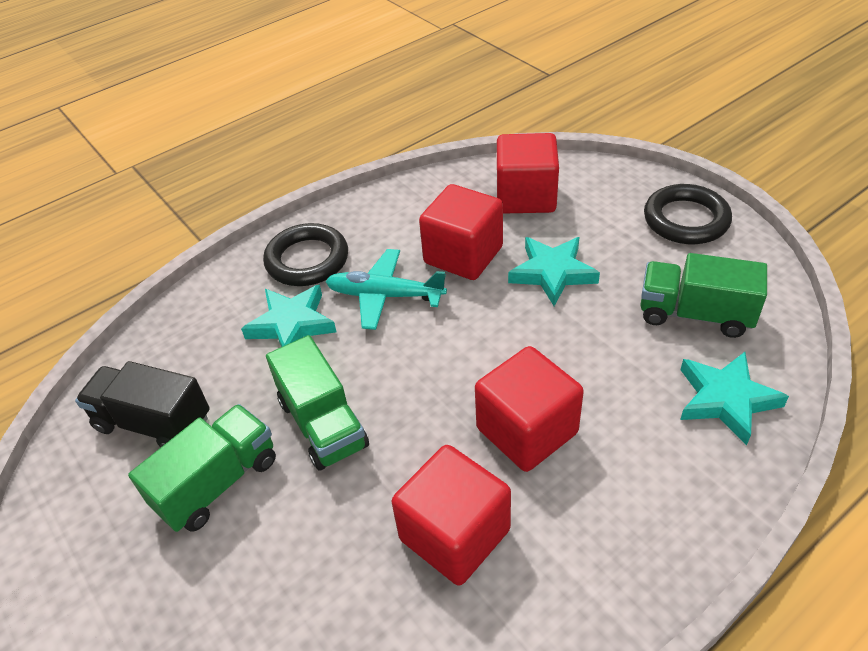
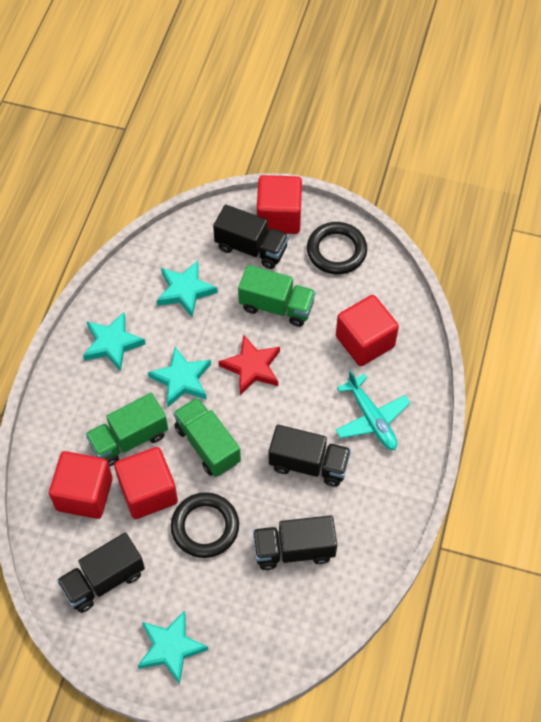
black truck: 1 -> 4
red star: 0 -> 1
turquoise star: 3 -> 4

